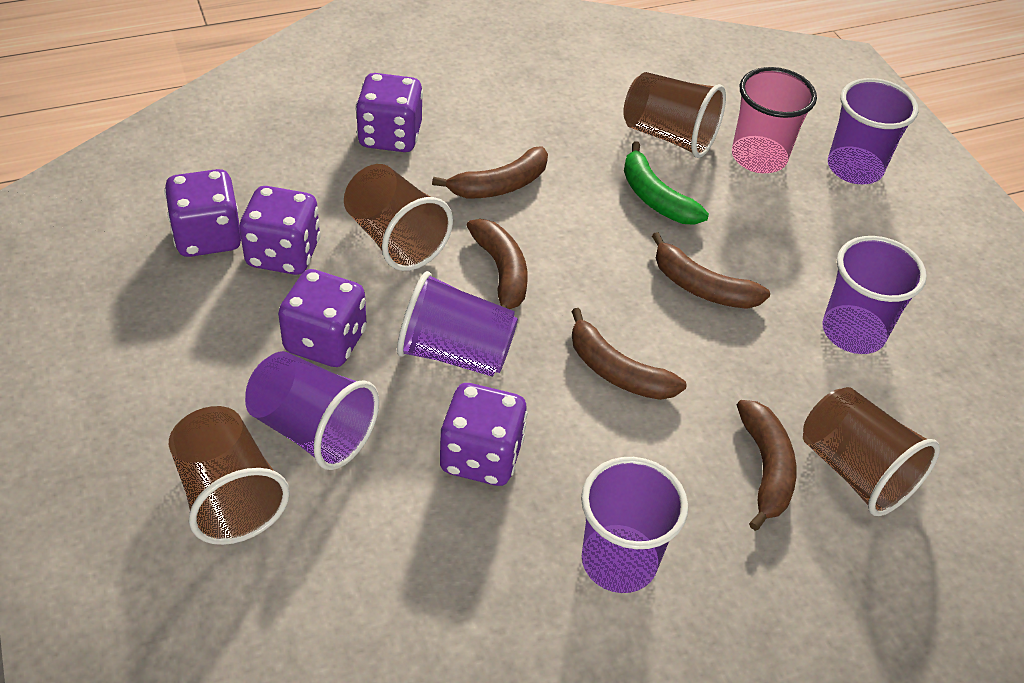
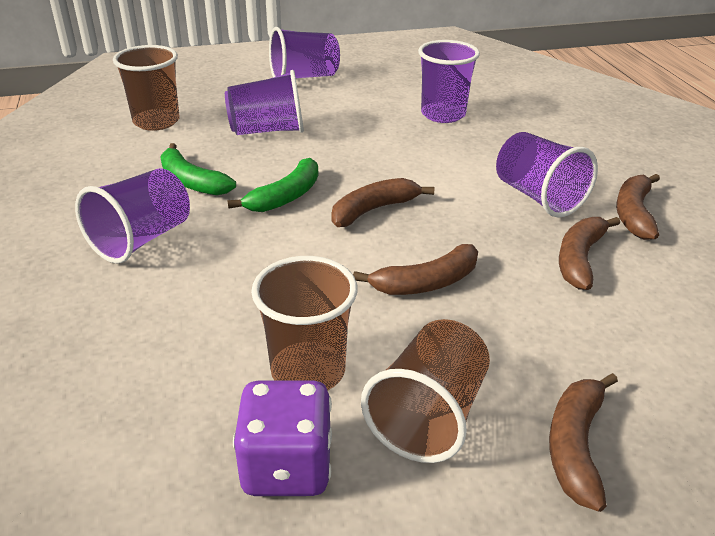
brown cup: 4 -> 3
green banana: 1 -> 2
pink cup: 1 -> 0
purple dice: 5 -> 1

